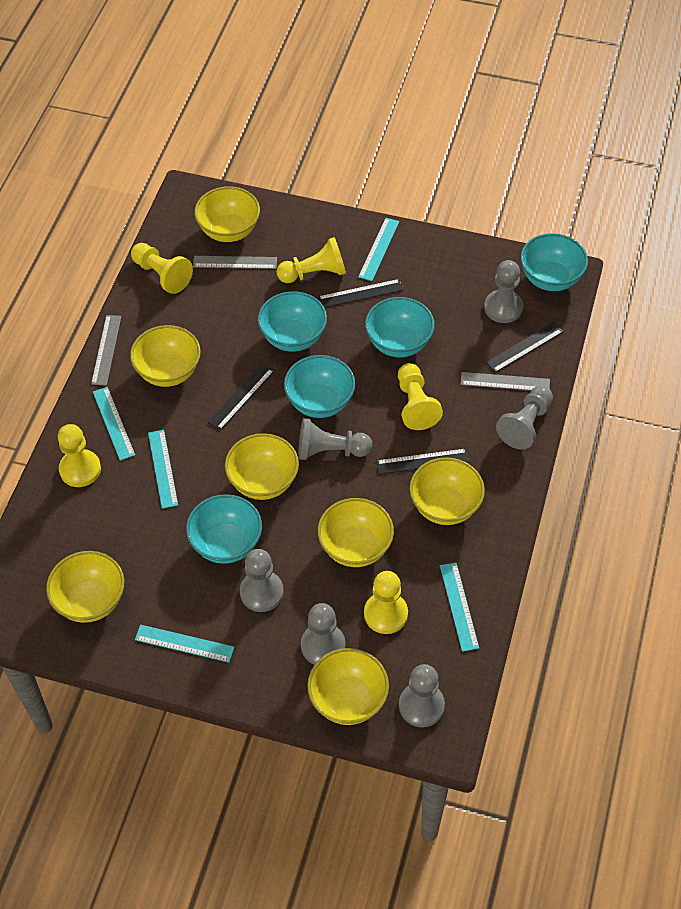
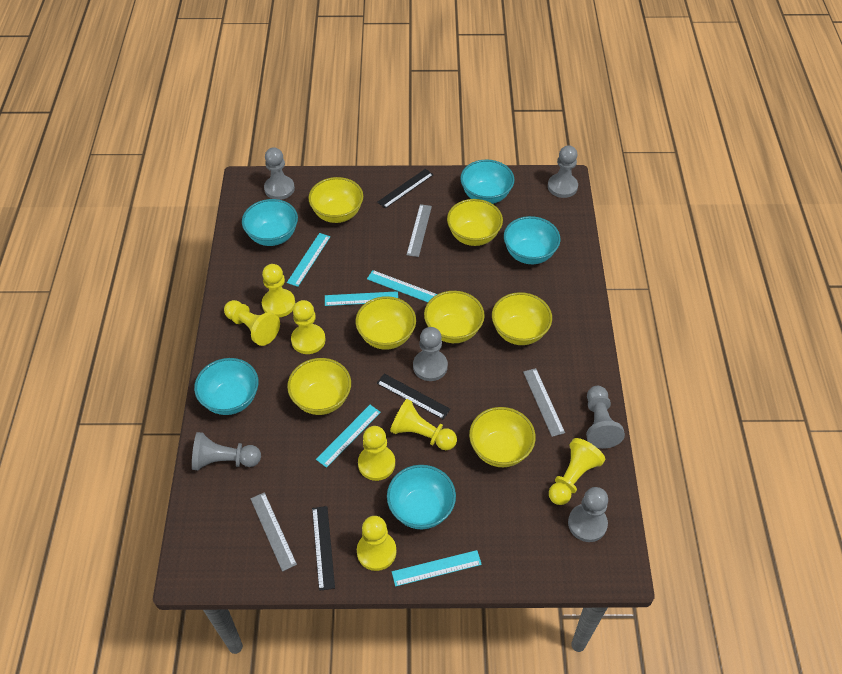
black ruler: 4 -> 3
yellow pawn: 5 -> 7

